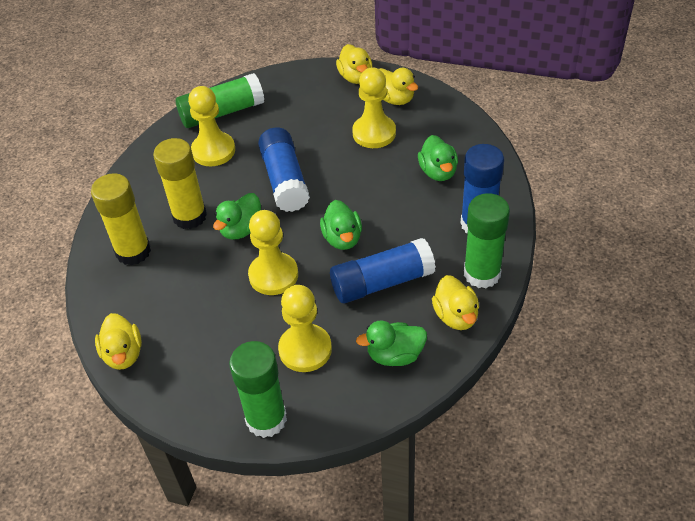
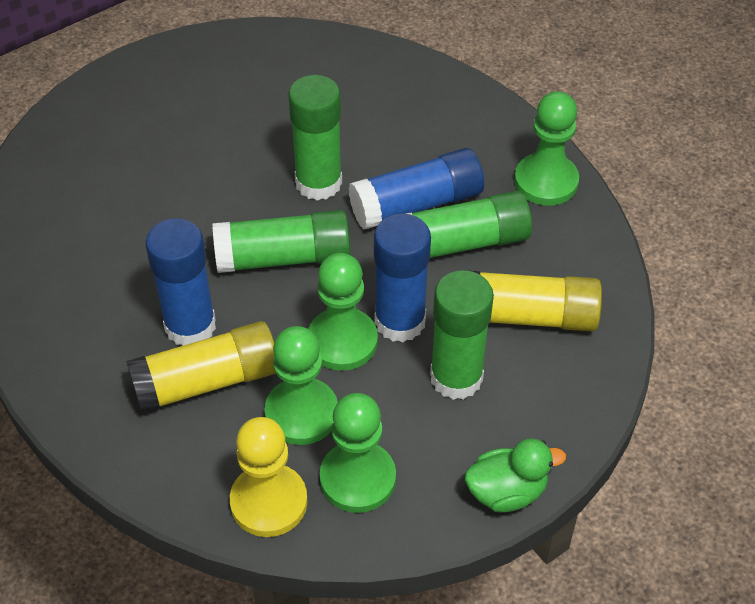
green duck: 4 -> 1
green glue stick: 3 -> 4
green pawn: 0 -> 4
yellow duck: 4 -> 0
yellow pawn: 4 -> 1

